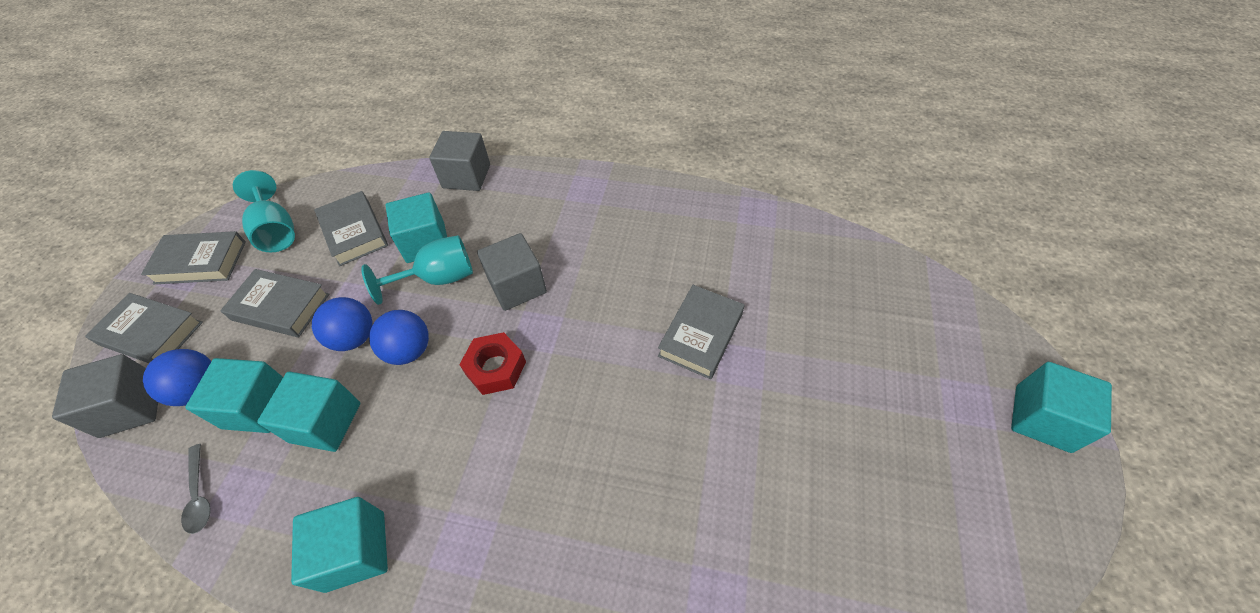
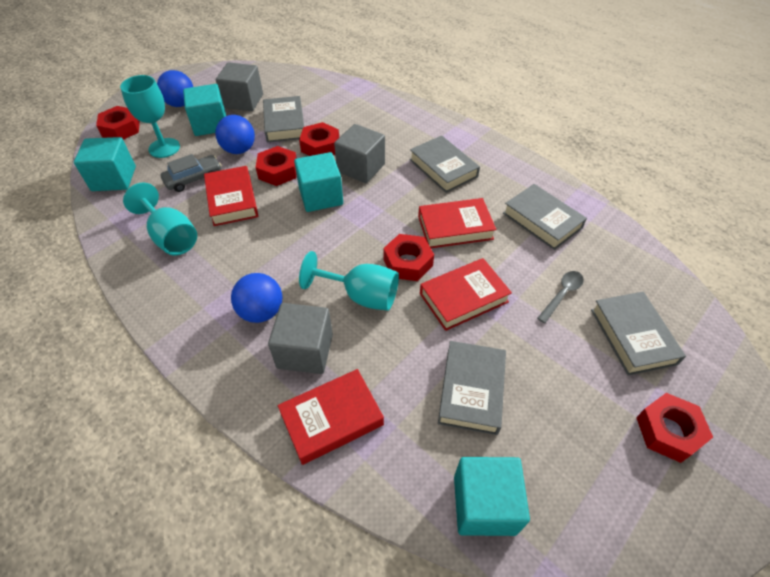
grey car: 0 -> 1
red book: 0 -> 4
red nut: 1 -> 5
turquoise cube: 5 -> 4
turquoise goblet: 2 -> 3

